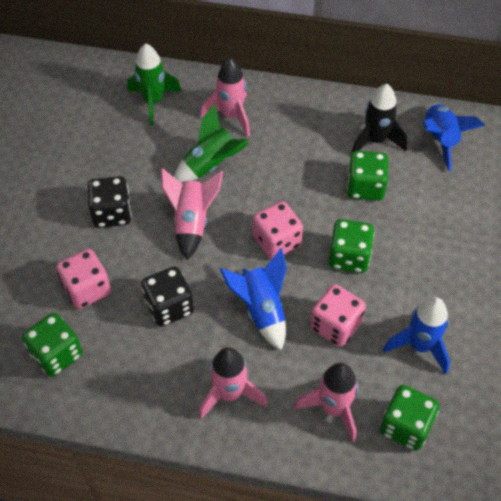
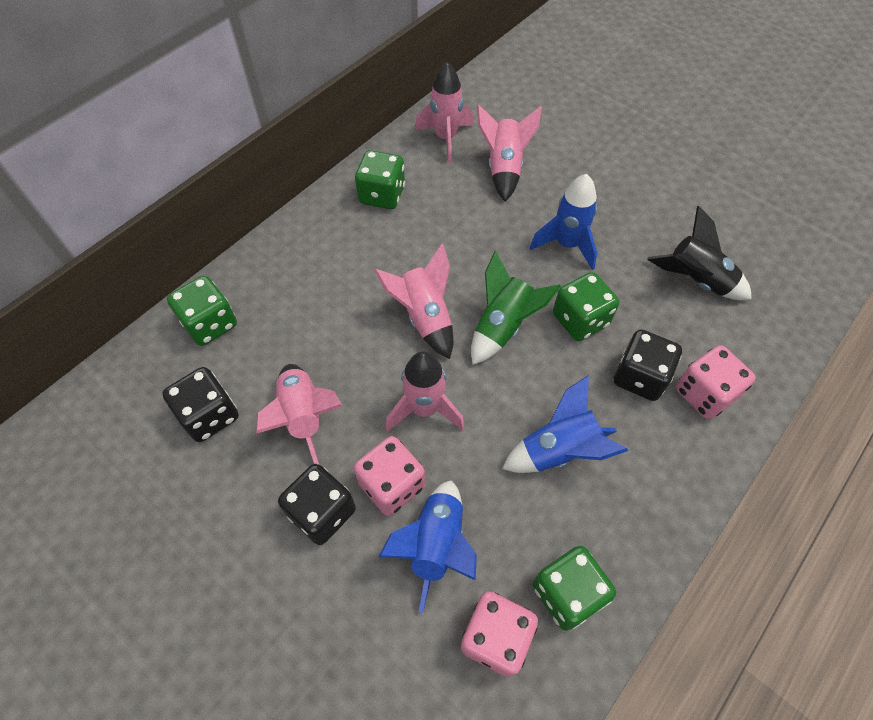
black dice: 2 -> 3
green rocket: 2 -> 1
pink rocket: 4 -> 5

